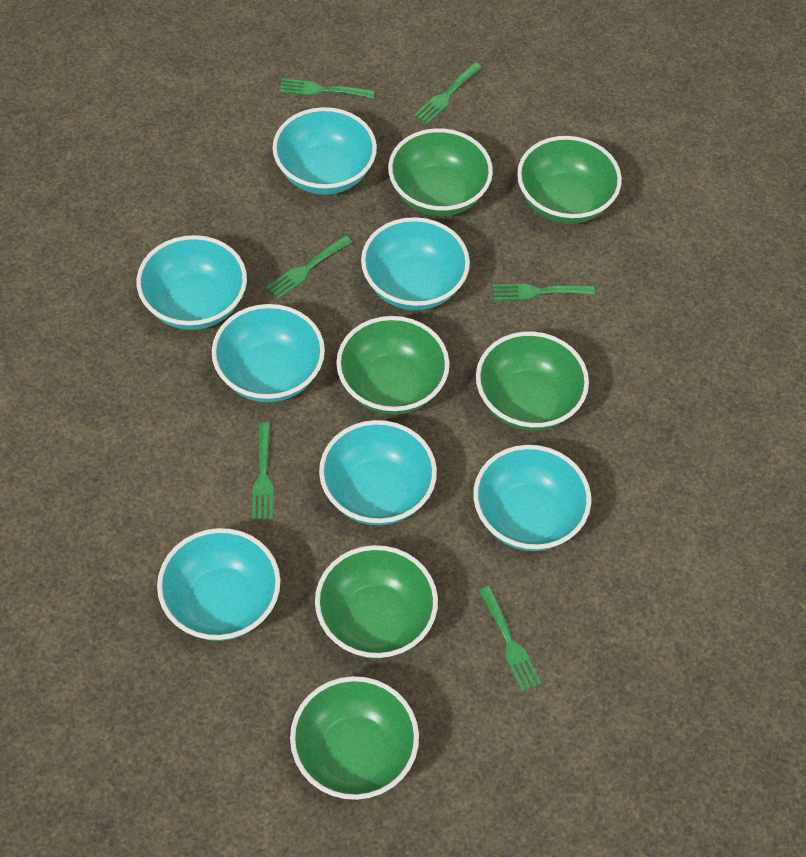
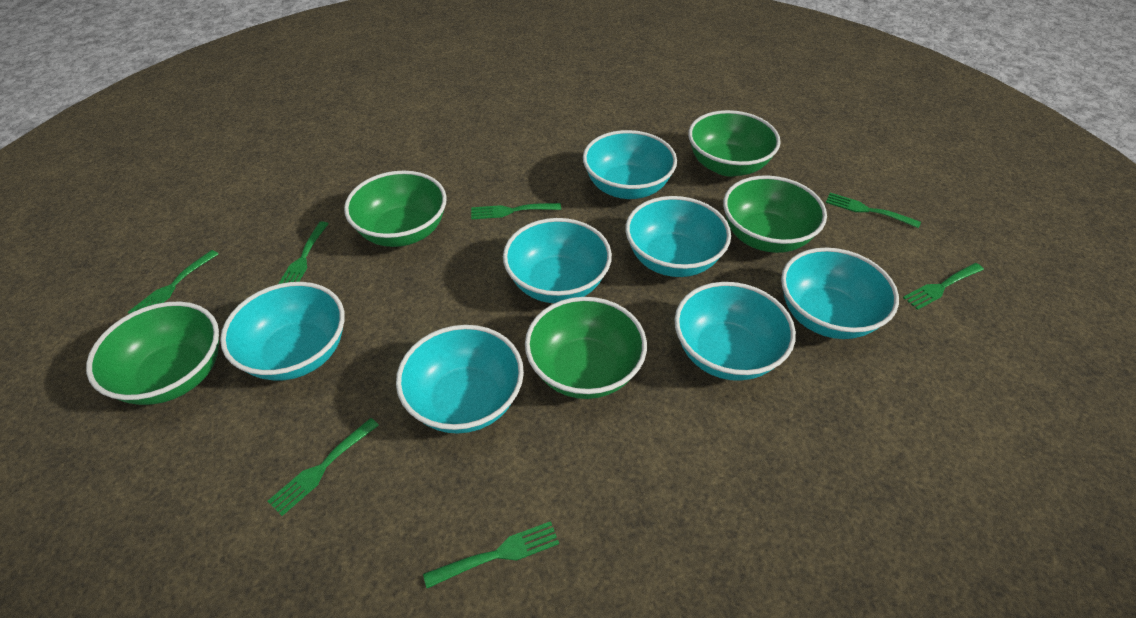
green bowl: 6 -> 5
green fork: 6 -> 7

